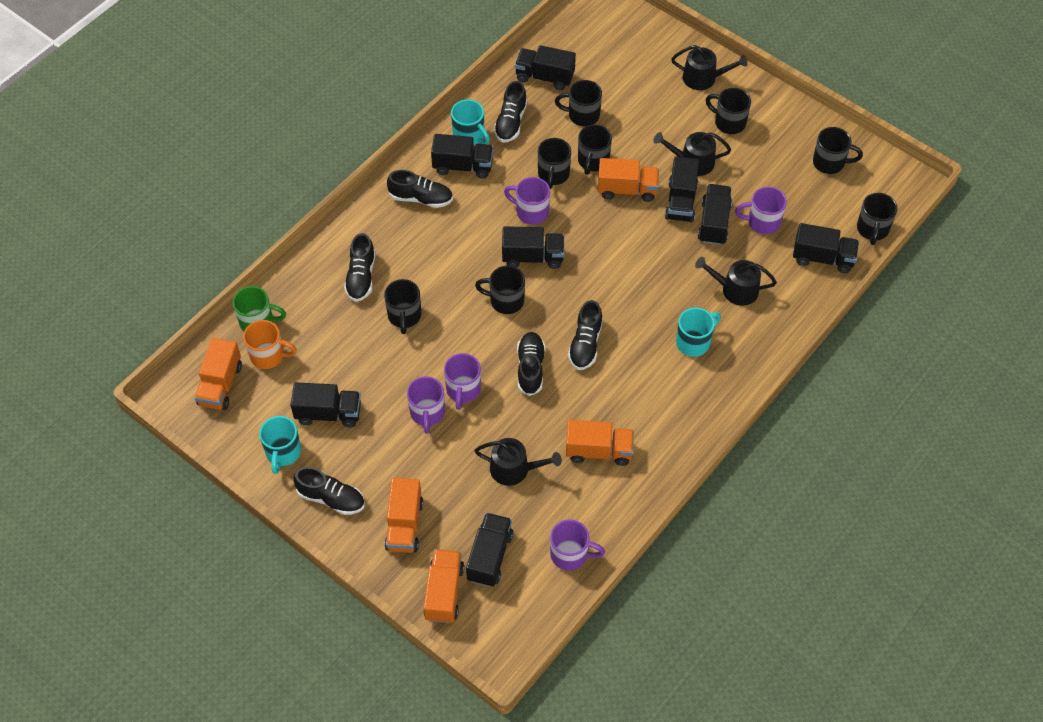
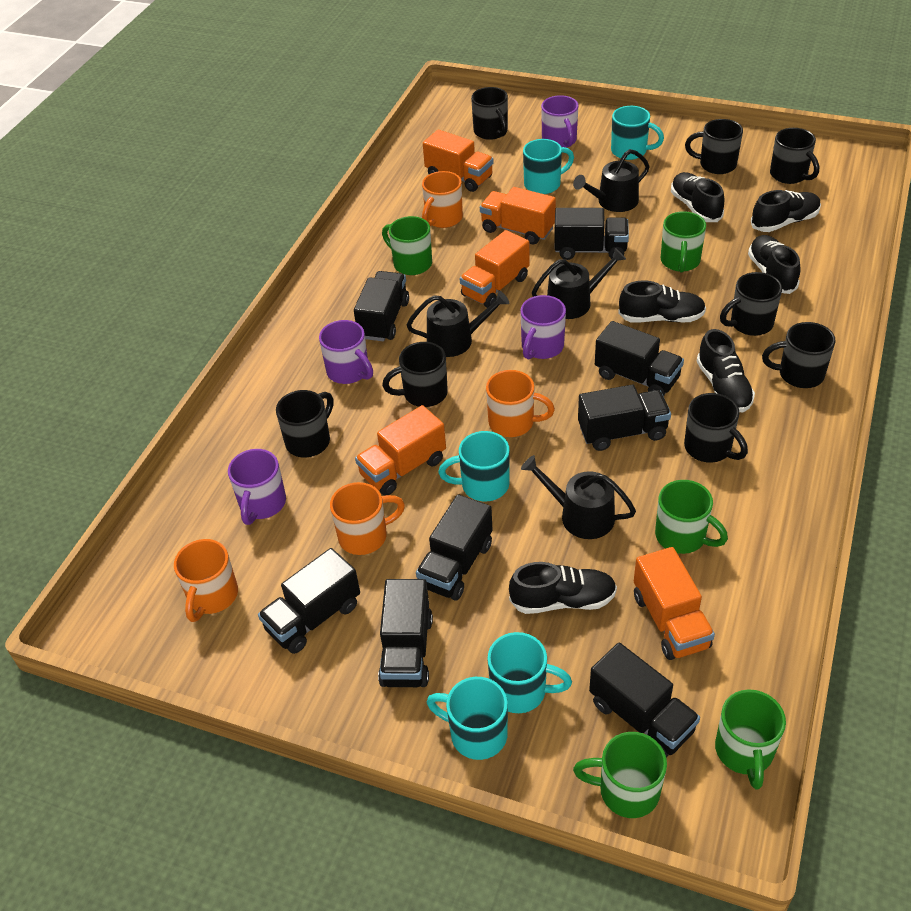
green mug: 1 -> 5
orange mug: 1 -> 4
purple mug: 5 -> 4
turquoise mug: 3 -> 5

